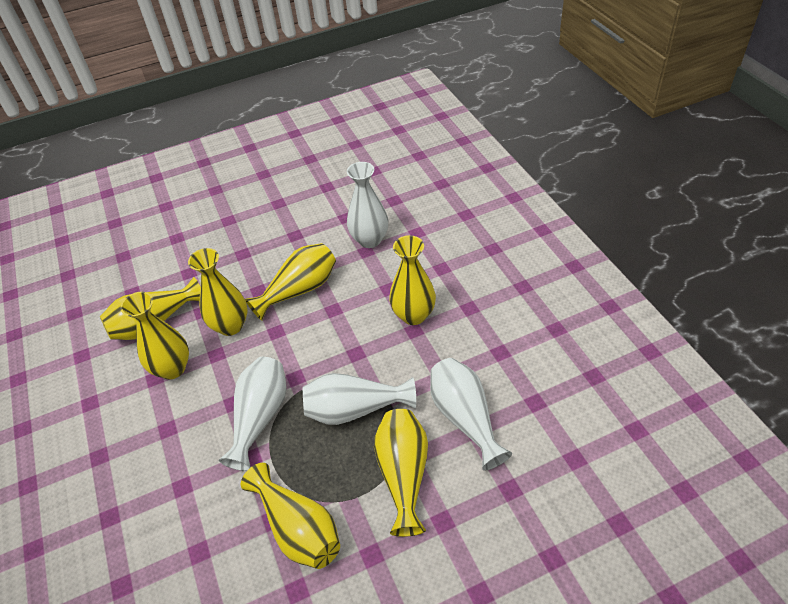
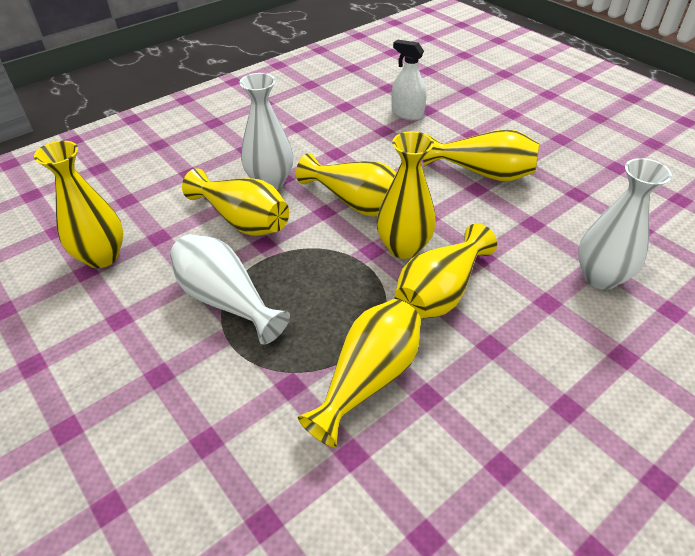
white spray bottle: 0 -> 1
white vase: 4 -> 3

